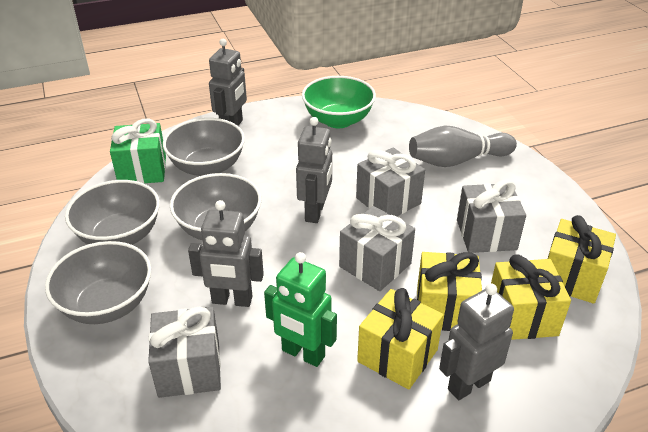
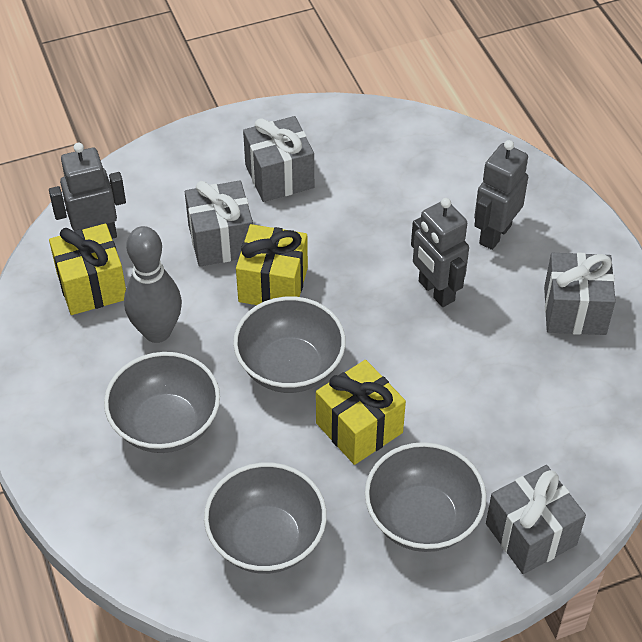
green bowl: 1 -> 0
green gift: 1 -> 0
green robot: 1 -> 0
grey robot: 4 -> 3
yellow gift: 4 -> 3

